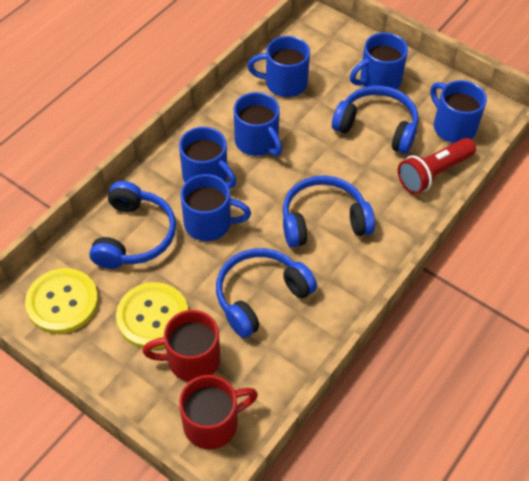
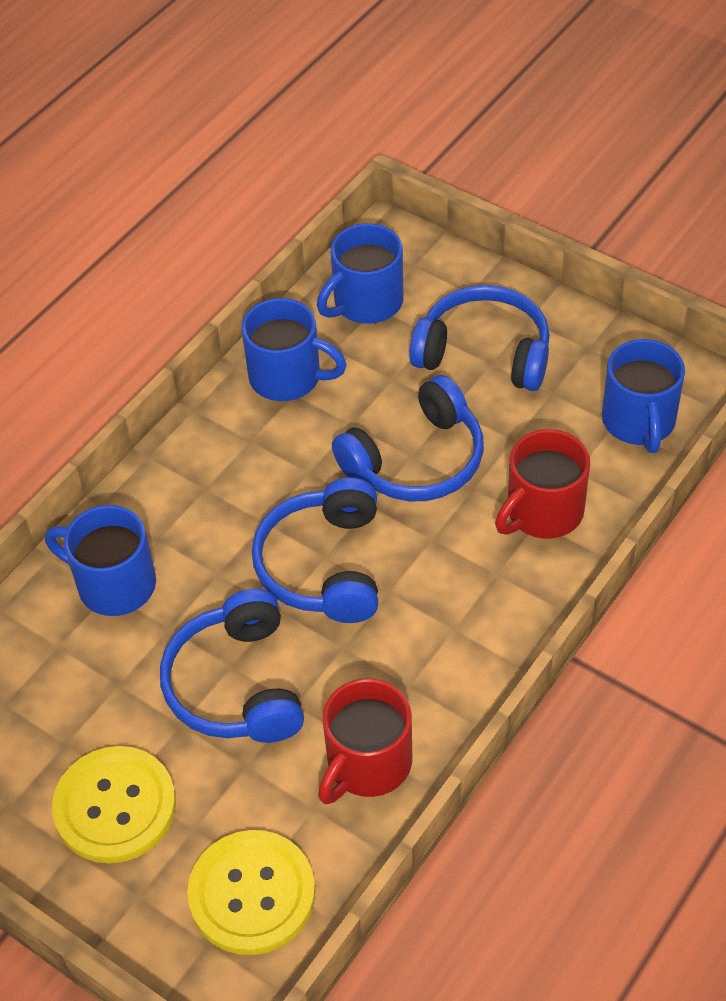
blue mug: 6 -> 4
red flashlight: 1 -> 0

